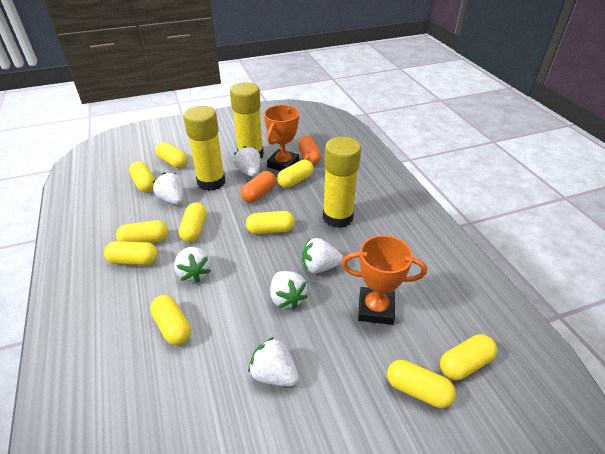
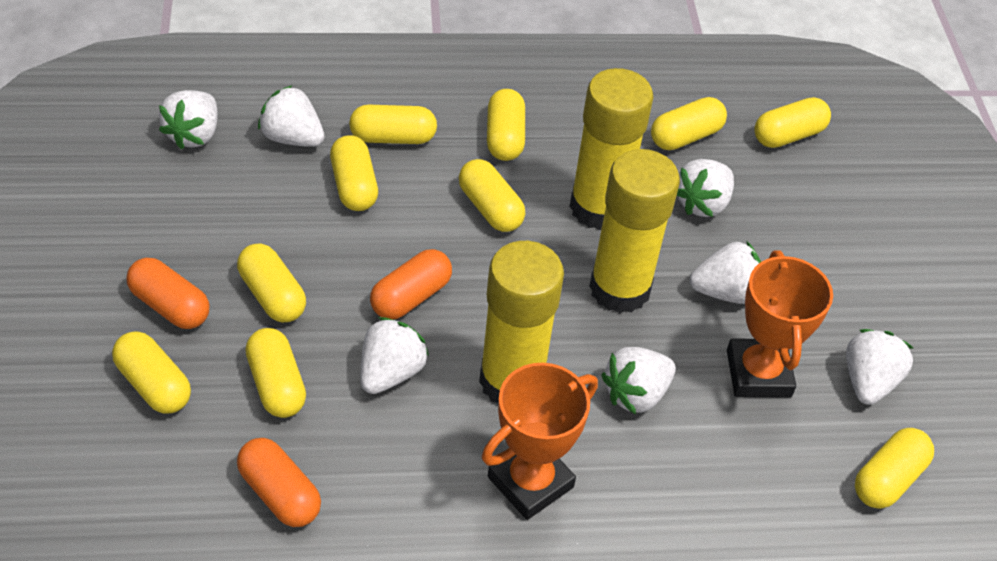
orange capsule: 2 -> 3
white strawberry: 6 -> 7

